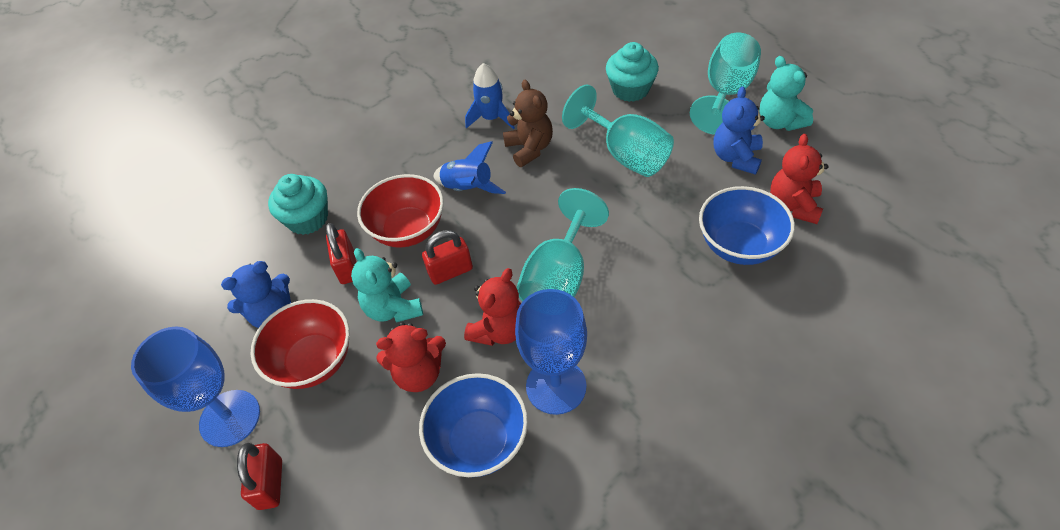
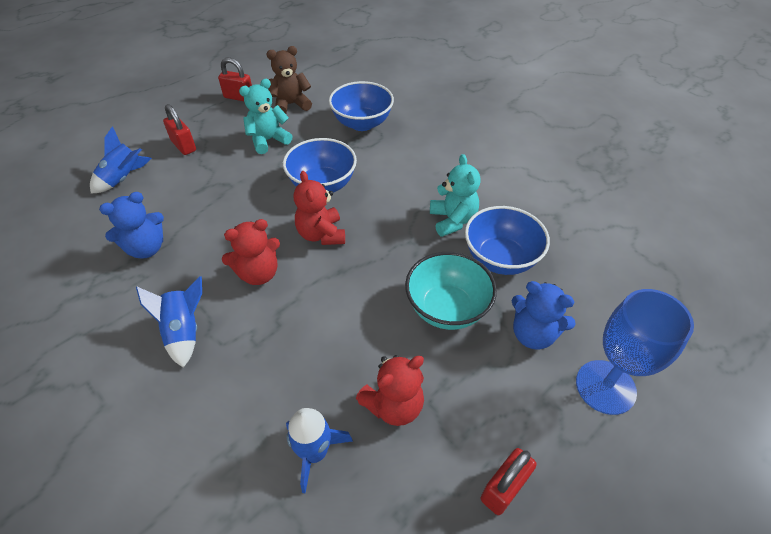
blue bowl: 2 -> 3
blue goblet: 2 -> 1
blue rocket: 2 -> 3
red bowl: 2 -> 0
turquoise bowl: 0 -> 1
turquoise cupcake: 2 -> 0
turquoise goblet: 3 -> 0

